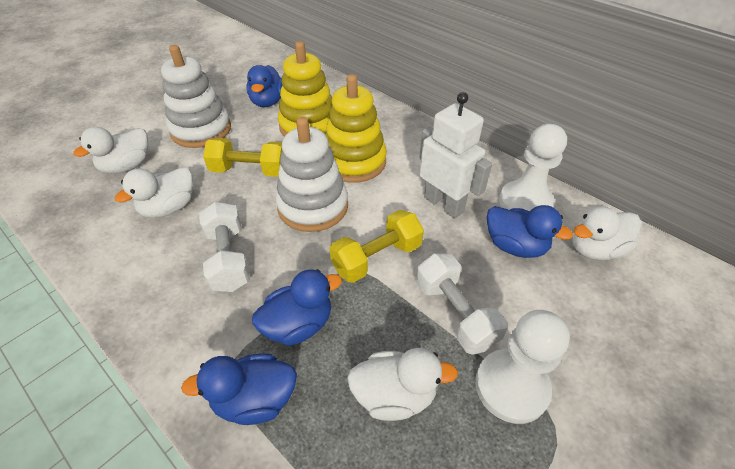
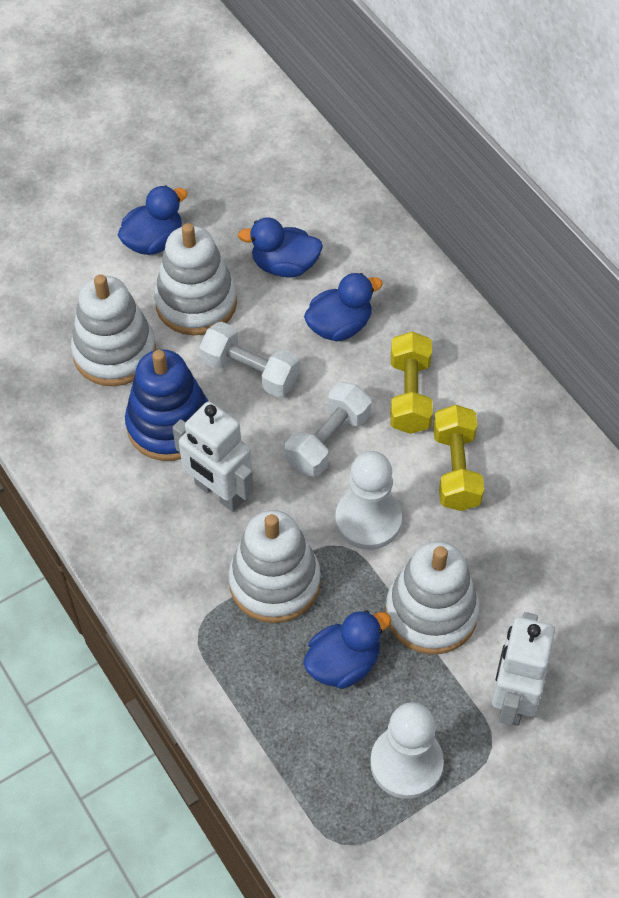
blue stacking toy: 0 -> 1
white duck: 4 -> 0
white robot: 1 -> 2
white stacking toy: 2 -> 4
yellow stacking toy: 2 -> 0

